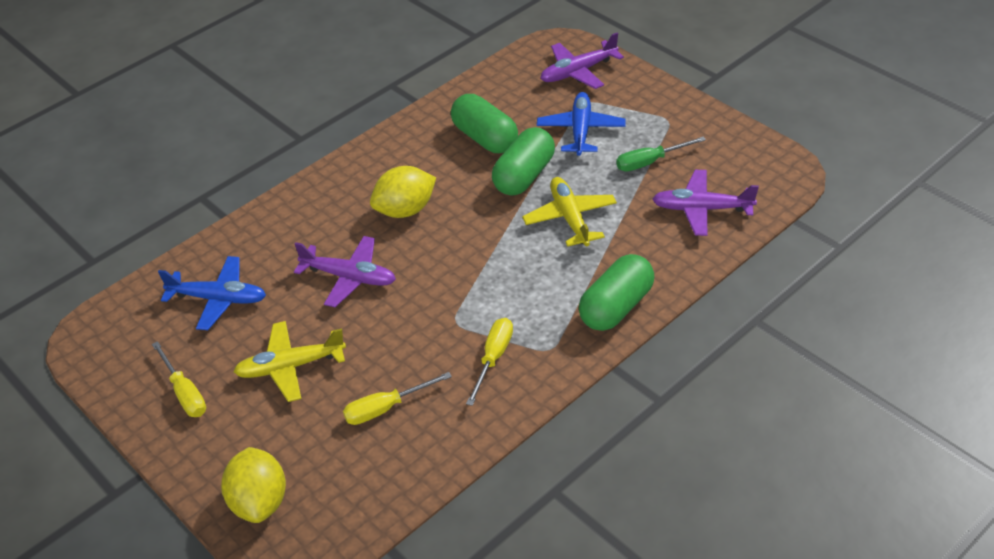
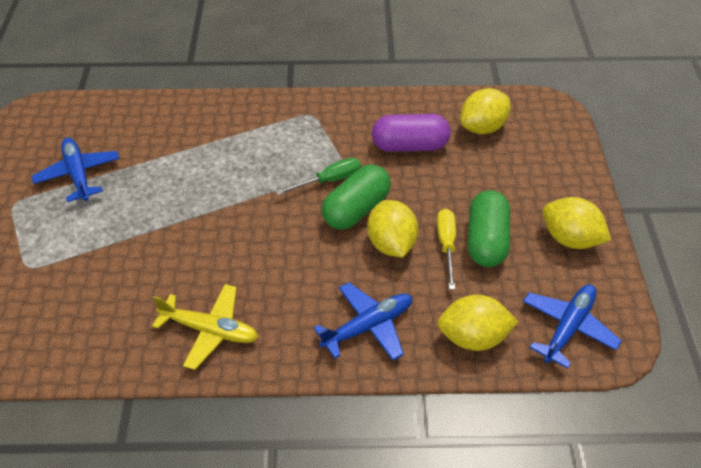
blue plane: 2 -> 3
green capsule: 3 -> 2
purple capsule: 0 -> 1
purple plane: 3 -> 0
yellow lemon: 2 -> 4
yellow plane: 2 -> 1
yellow screwdriver: 3 -> 1

